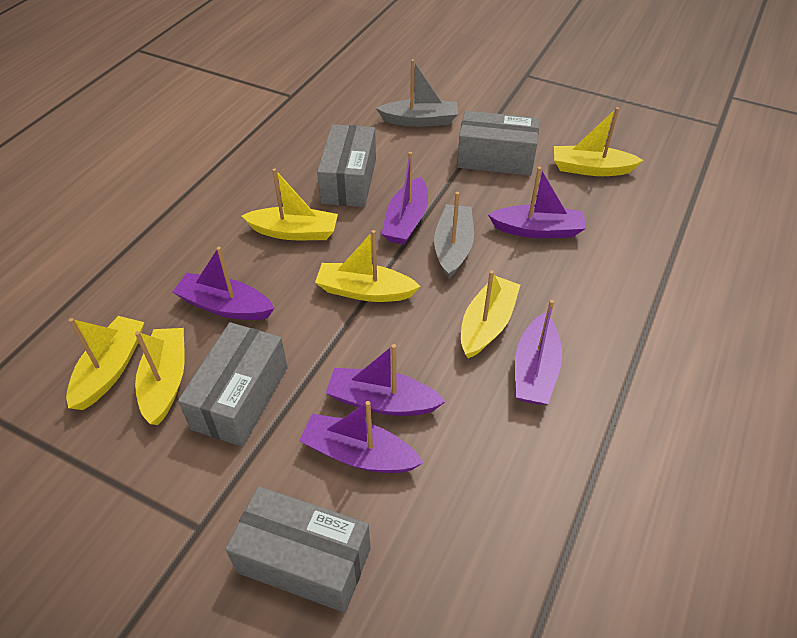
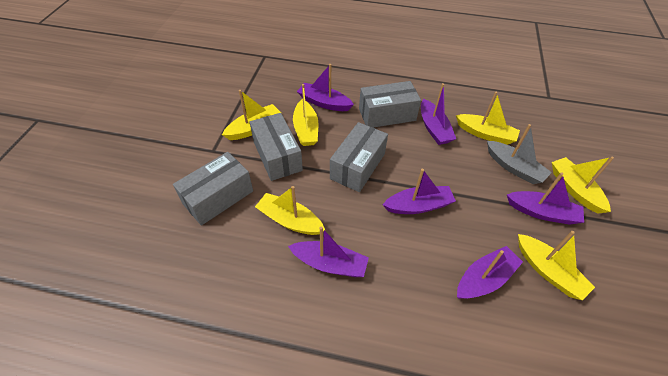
grey boat: 2 -> 1

